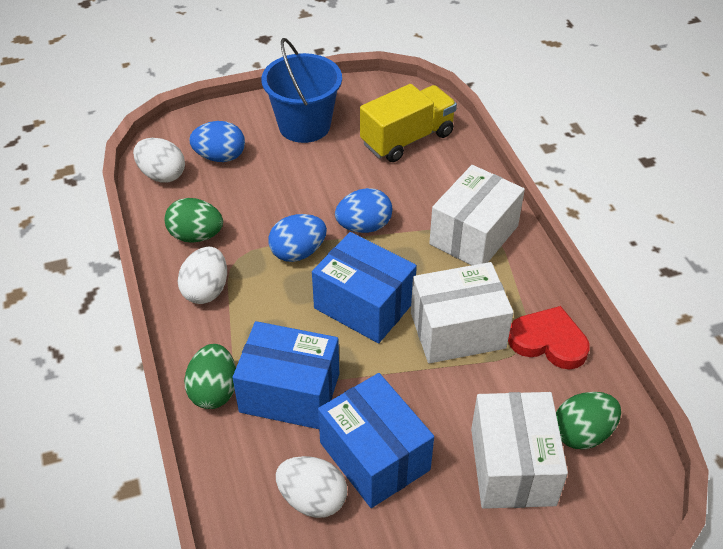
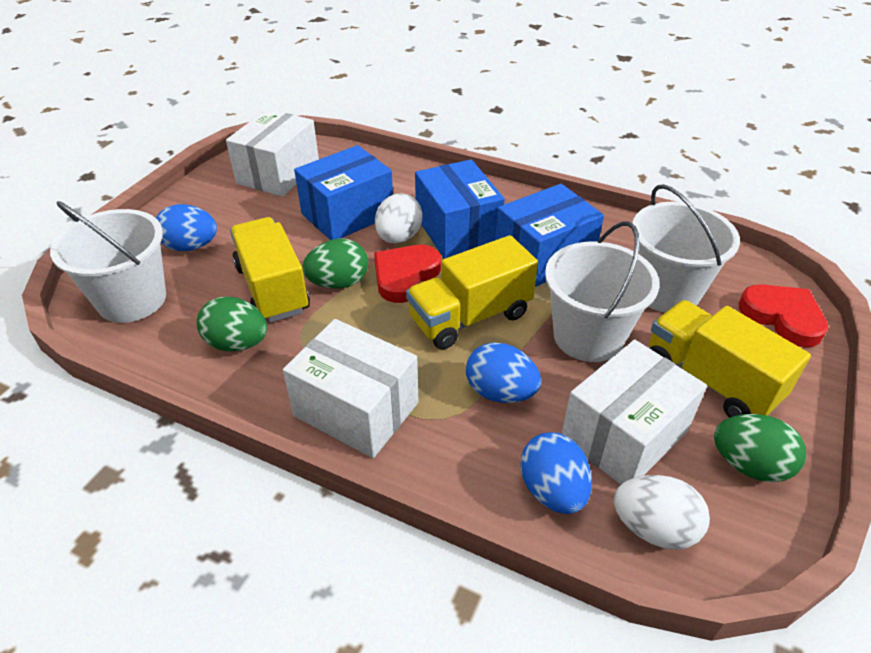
blue bucket: 1 -> 0
red heart: 1 -> 2
white bucket: 0 -> 3
white egg: 3 -> 2
yellow truck: 1 -> 3

